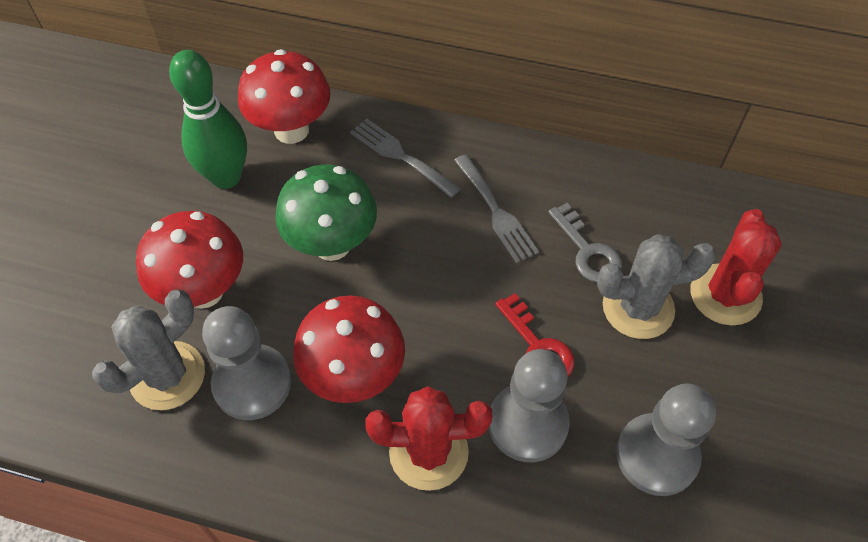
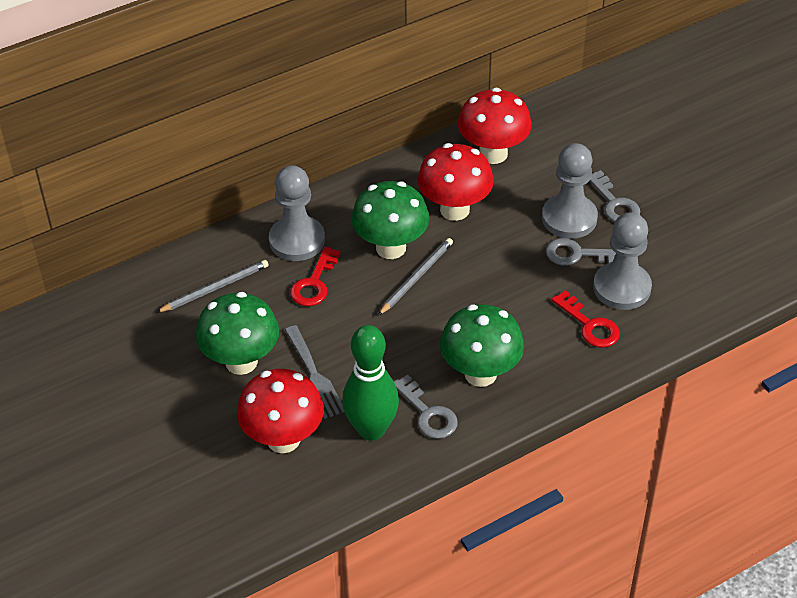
green mushroom: 1 -> 3
grey cactus: 2 -> 0
grey fork: 2 -> 1
grey key: 1 -> 3
grey pencil: 0 -> 2
red cactus: 2 -> 0
red key: 1 -> 2

